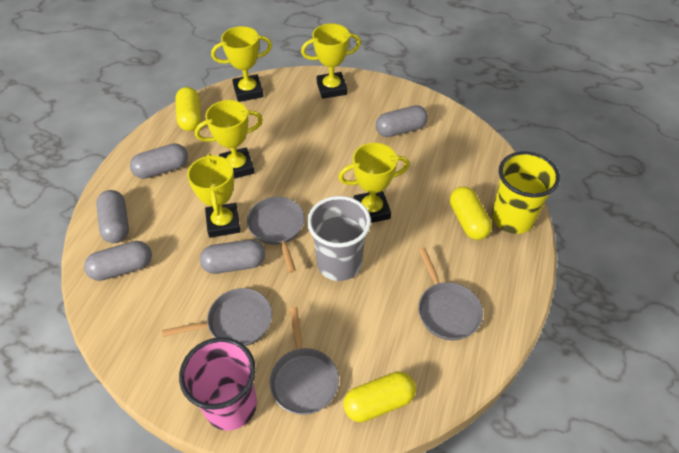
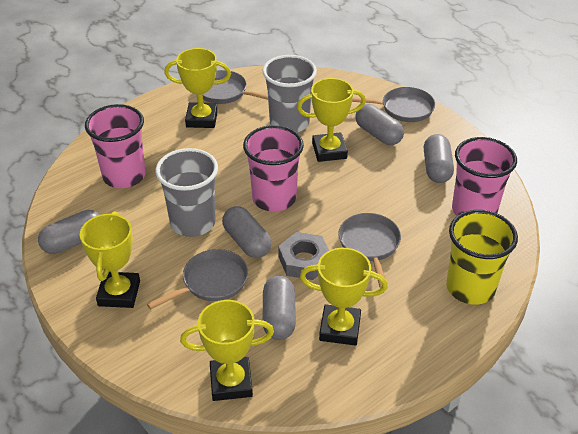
grey cup: 1 -> 2
grey nut: 0 -> 1
pink cup: 1 -> 3
yellow capsule: 3 -> 0

